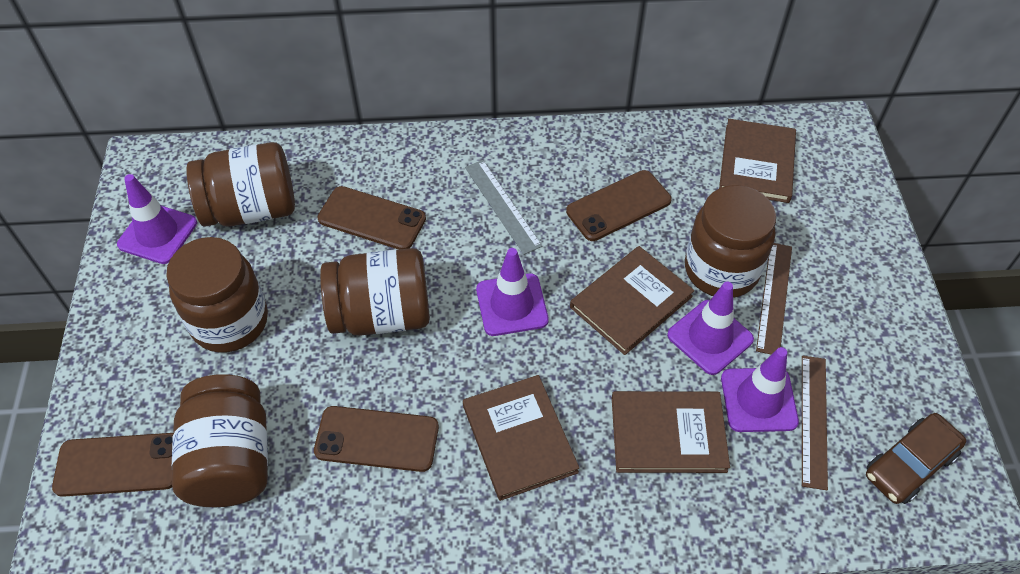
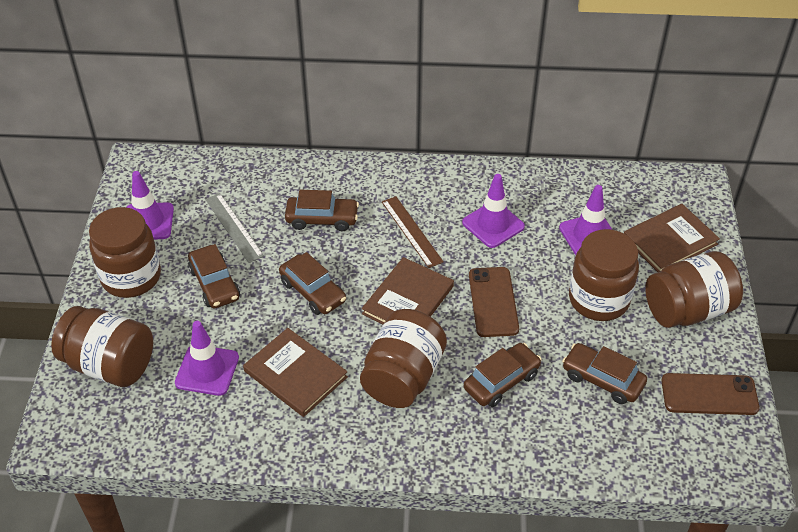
brown book: 4 -> 3
brown car: 1 -> 5
brown phone: 4 -> 2
brown ruler: 2 -> 1

